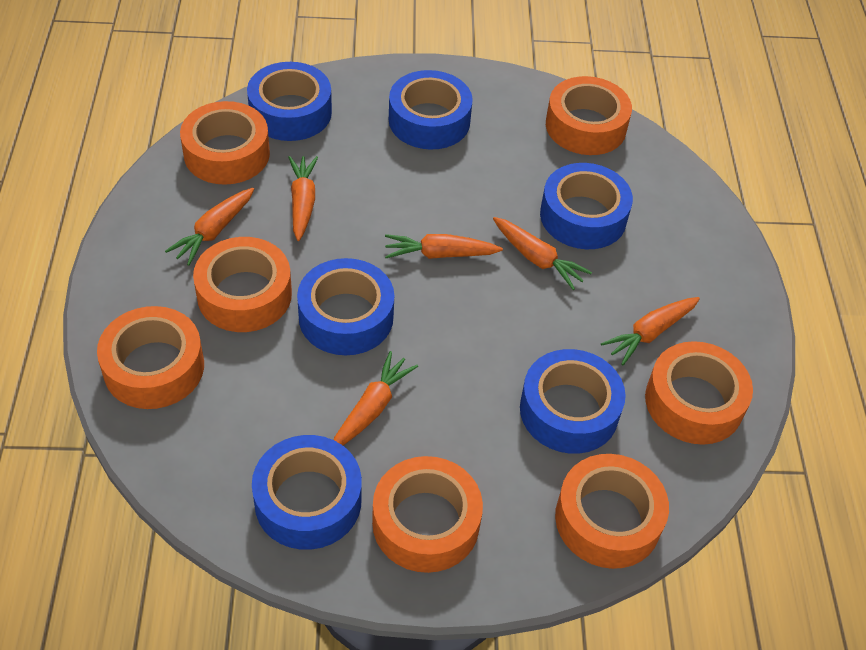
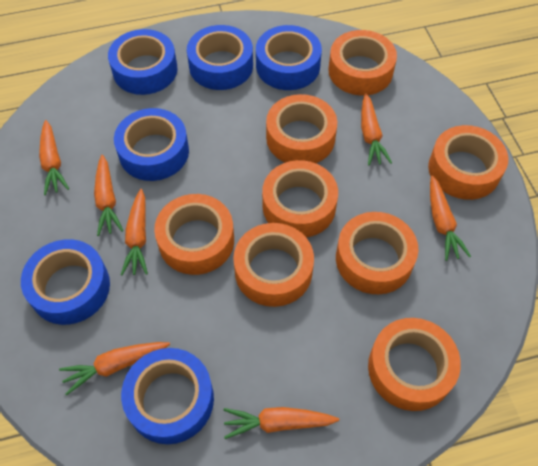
orange carrot: 6 -> 7
orange tape: 7 -> 8

